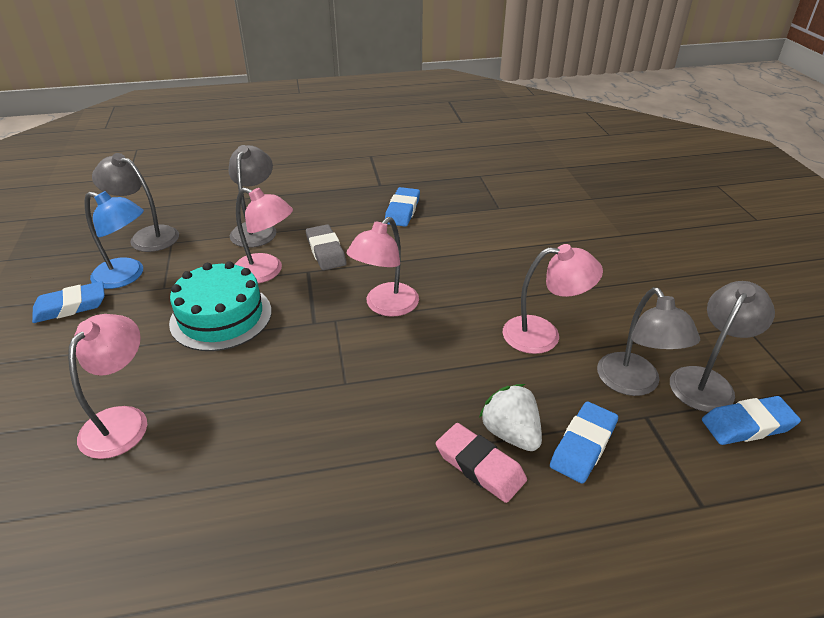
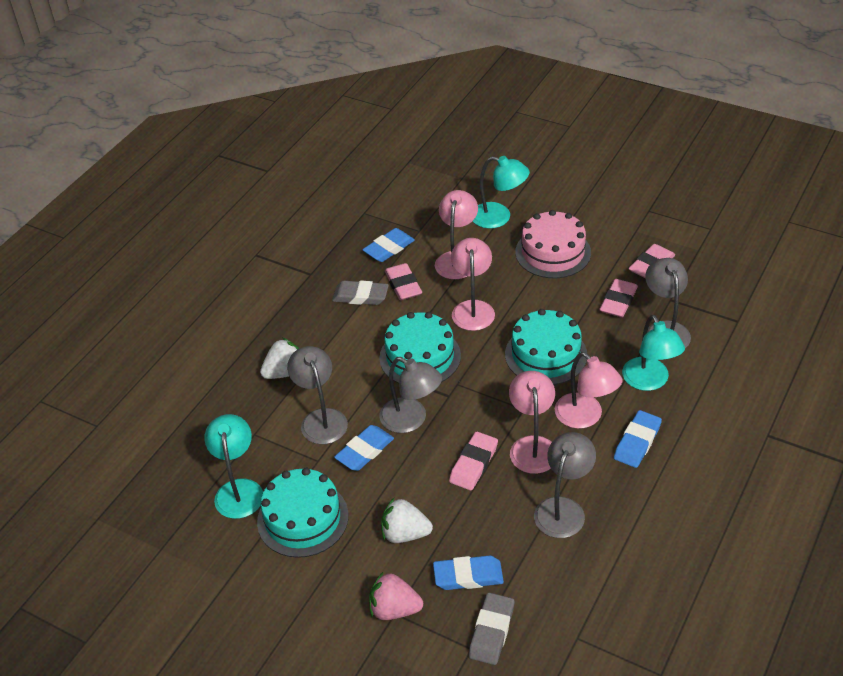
blue lamp: 1 -> 0
grey eraser: 1 -> 2
pink cake: 0 -> 1
pink eraser: 1 -> 4
pink strawberry: 0 -> 1
turquoise cake: 1 -> 3
turquoise lamp: 0 -> 3
white strawberry: 1 -> 2

